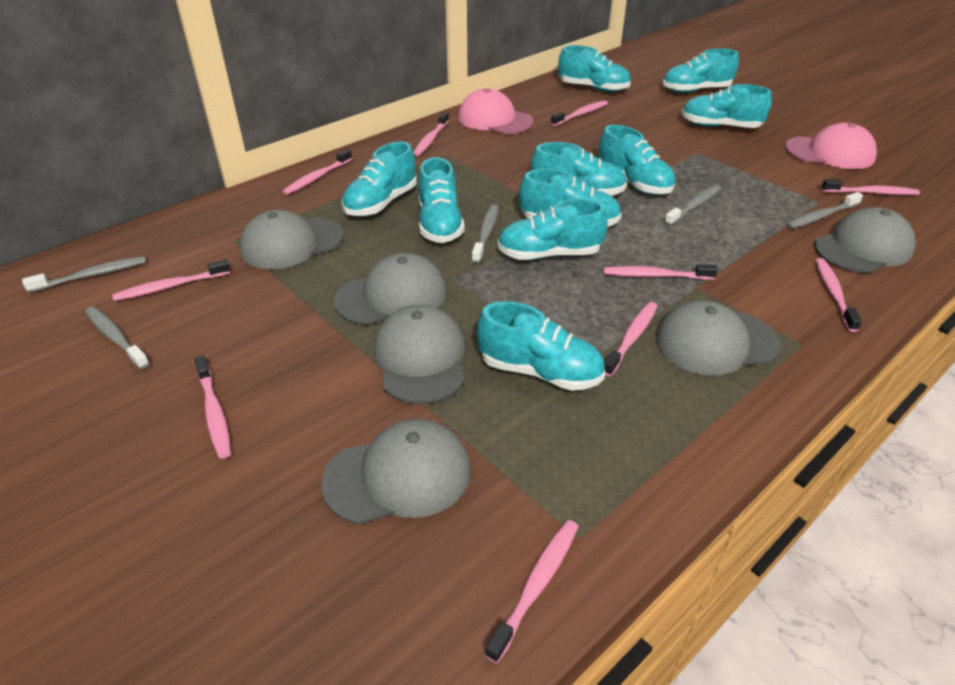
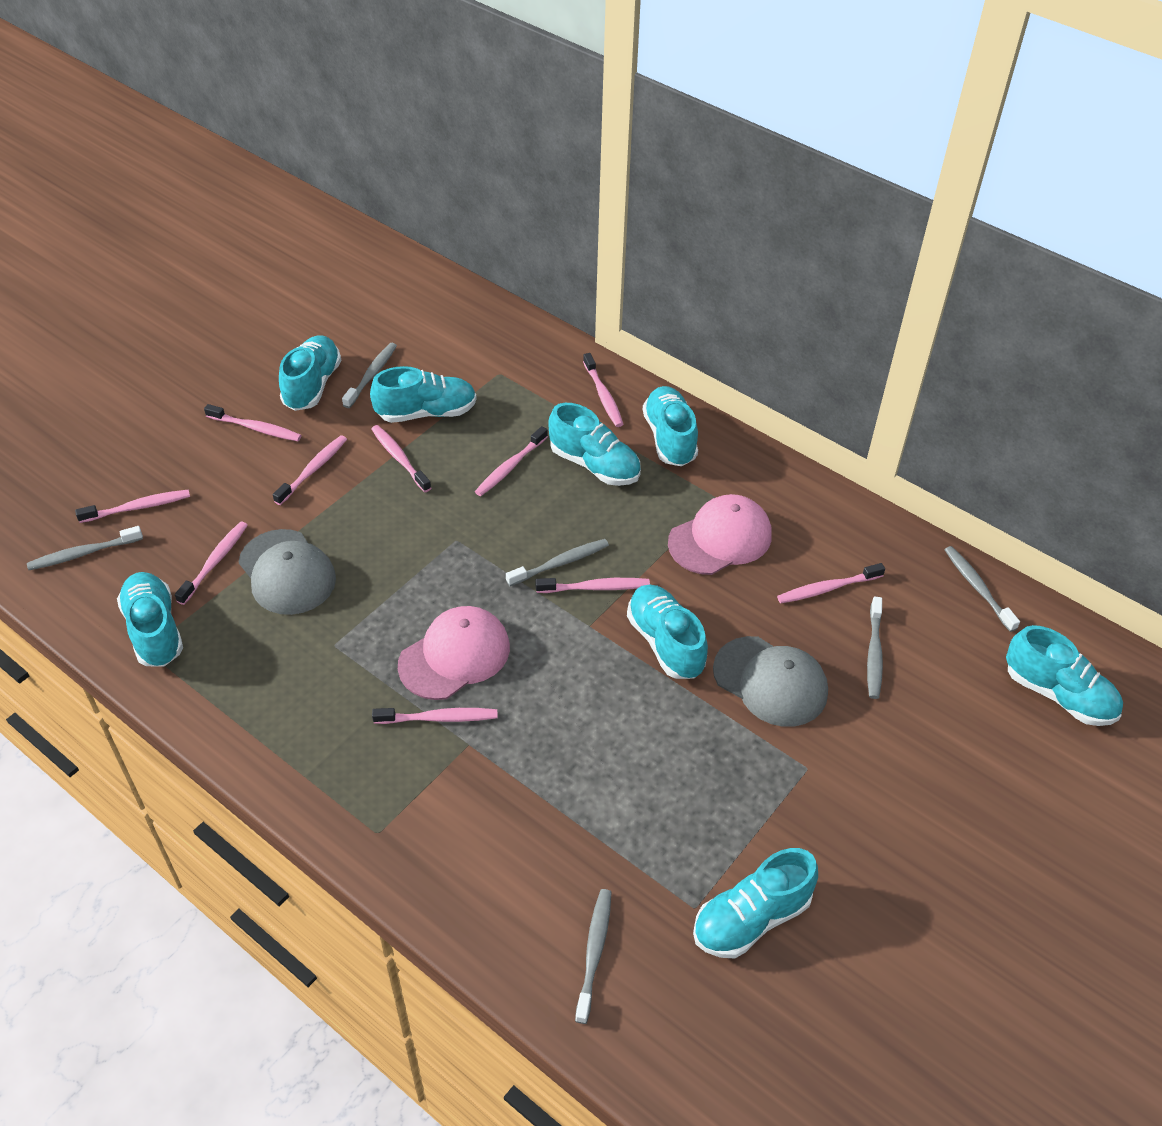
grey cap: 6 -> 2
grey toothbrush: 5 -> 6
turquoise shoe: 10 -> 8

